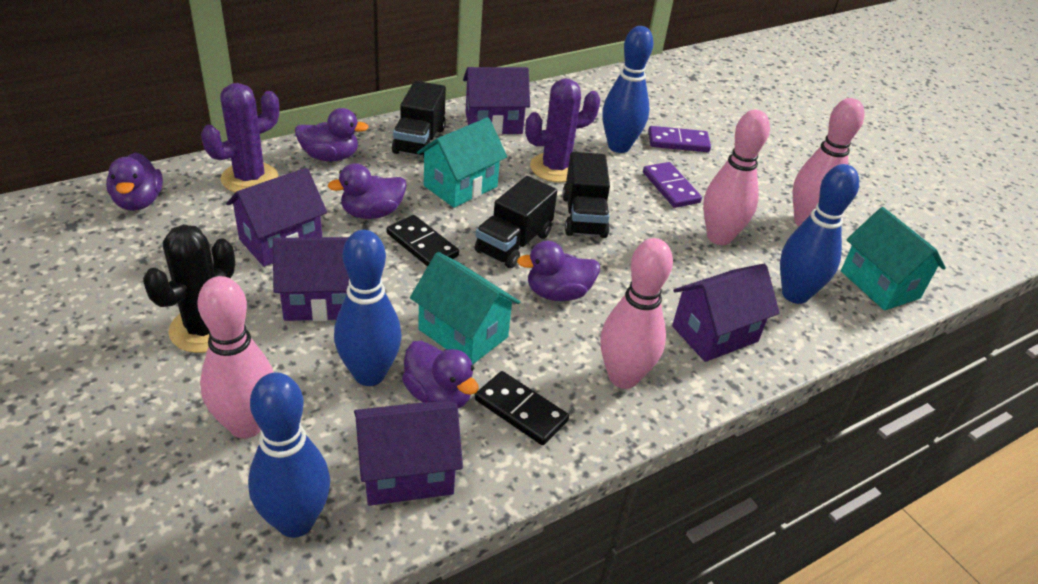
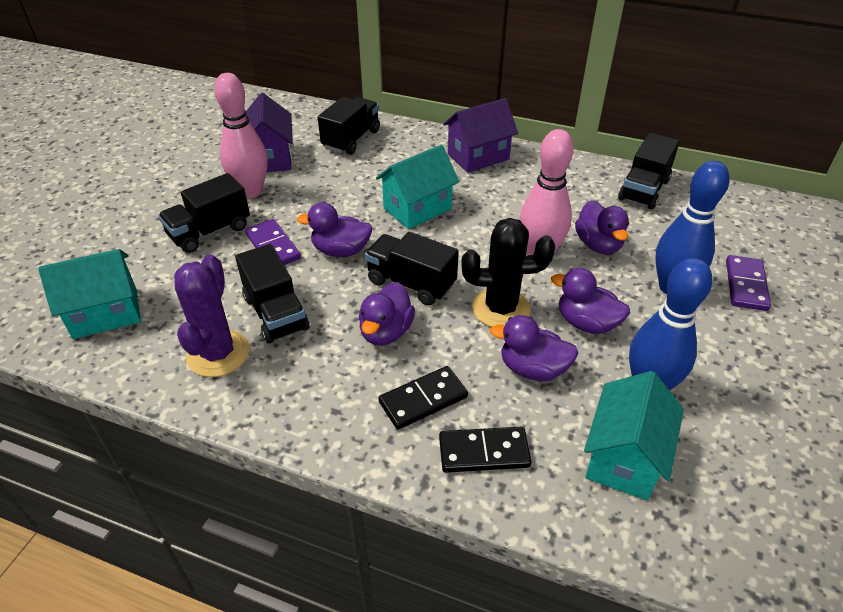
black truck: 3 -> 5
blue bowling pin: 4 -> 2
pink bowling pin: 4 -> 2
purple cactus: 2 -> 1
purple house: 5 -> 2

